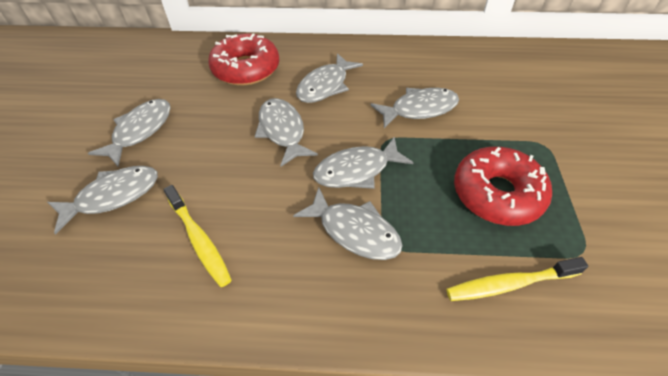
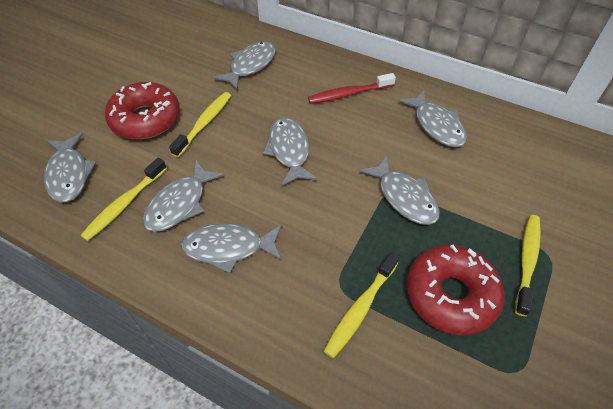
red toothbrush: 0 -> 1
yellow toothbrush: 2 -> 4

